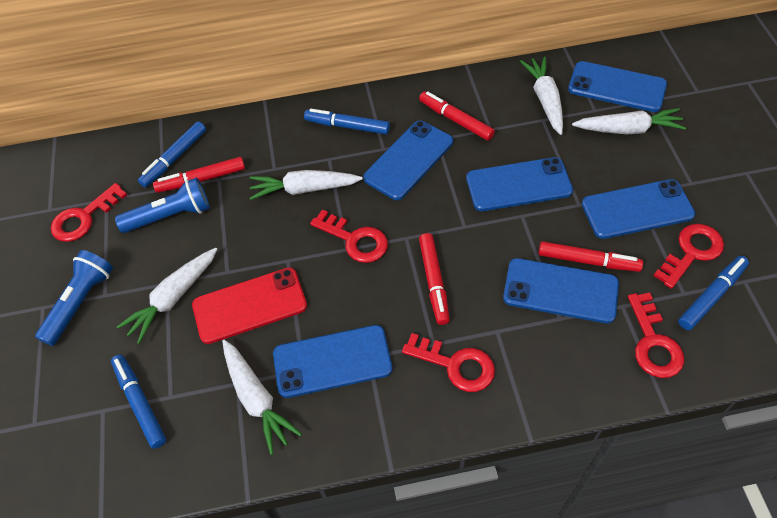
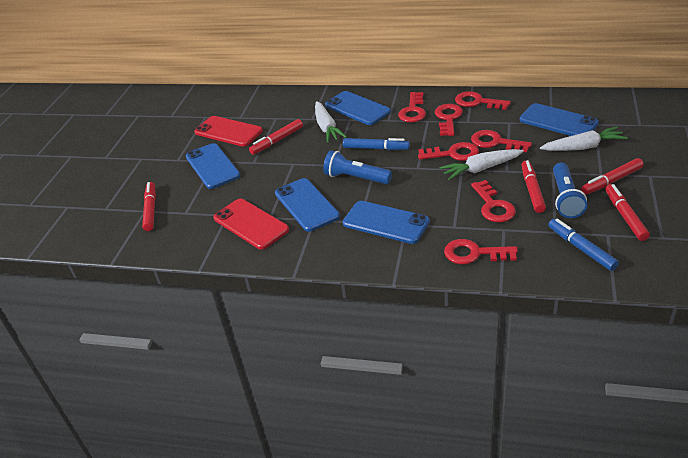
blue marker: 4 -> 2
blue phone: 6 -> 5
red key: 5 -> 7
red marker: 4 -> 5
red phone: 1 -> 2
white carrot: 5 -> 3

